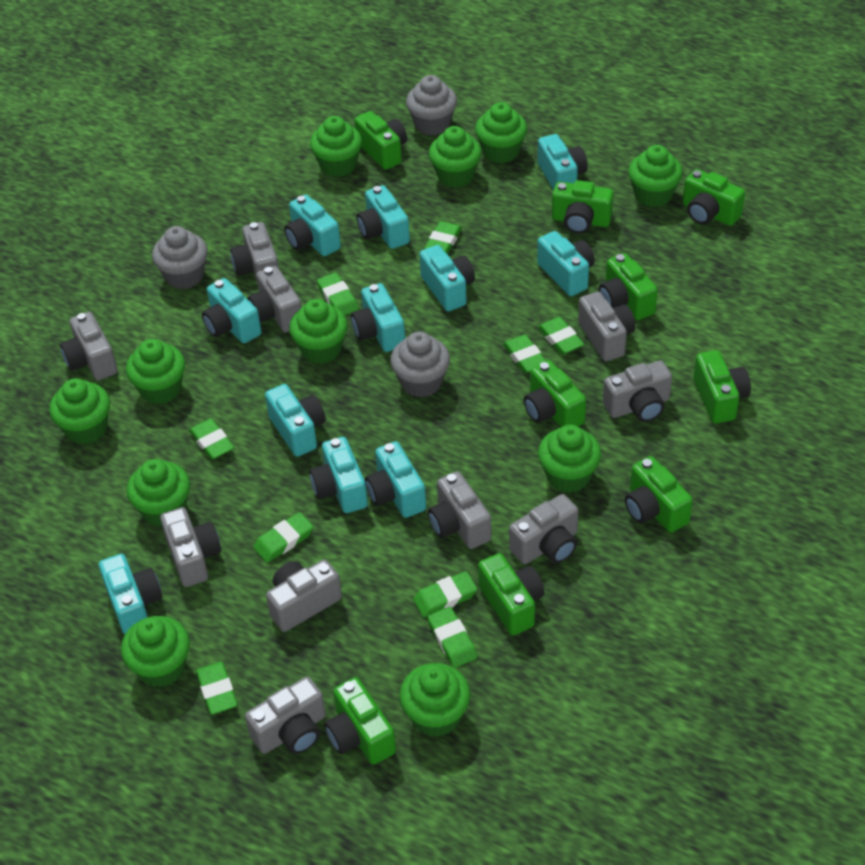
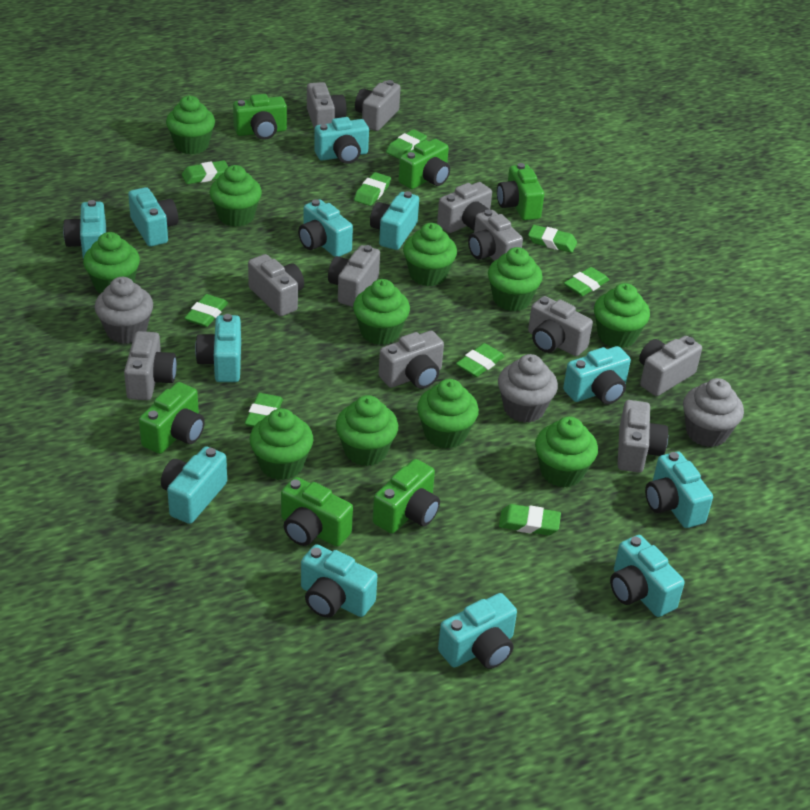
green camera: 9 -> 6
grey camera: 10 -> 11
turquoise camera: 11 -> 12

